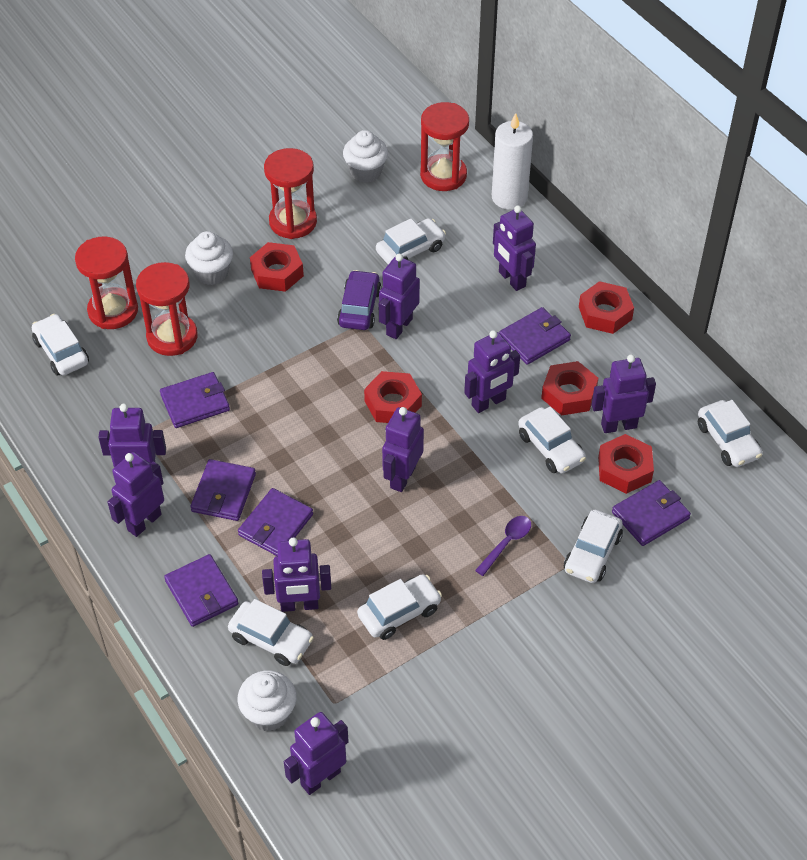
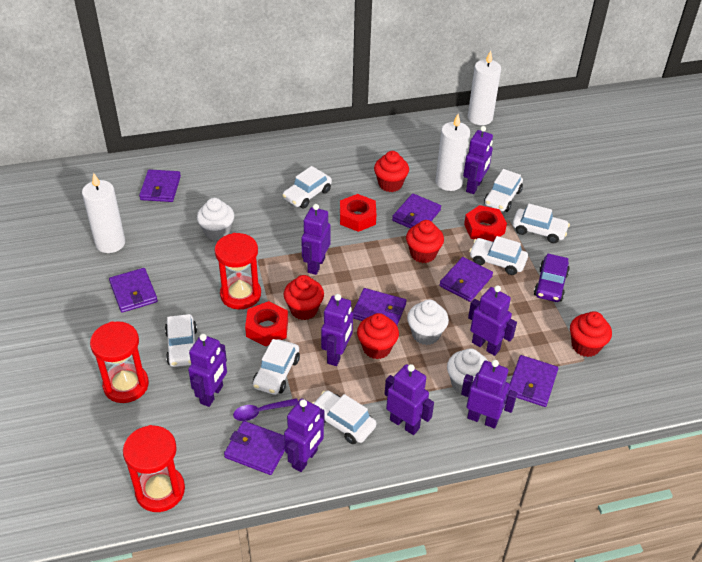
purple robot: 9 -> 8
purple wallet: 6 -> 7
red cupcake: 0 -> 5
red hourglass: 4 -> 3
red nut: 5 -> 3
white candle: 1 -> 3

